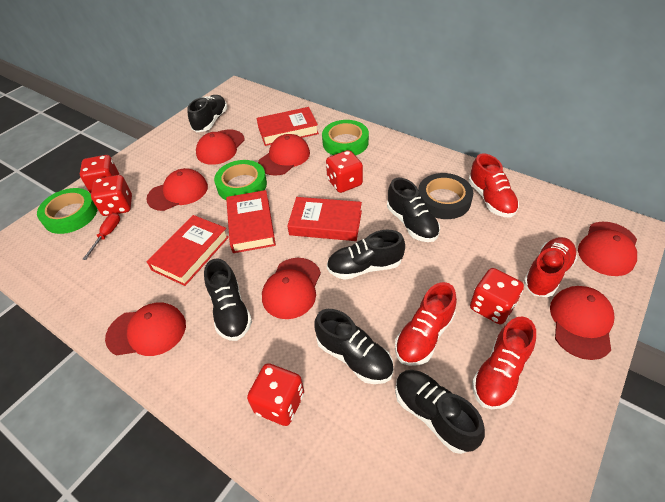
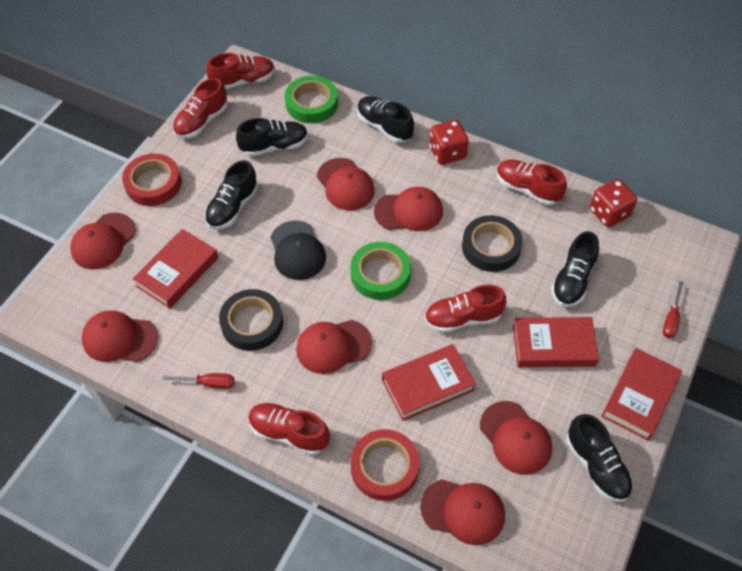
black cap: 0 -> 1
black shoe: 6 -> 5
black tape: 1 -> 2
green tape: 3 -> 2
red dice: 5 -> 2
red screwdriver: 1 -> 2
red shoe: 4 -> 5
red tape: 0 -> 2

